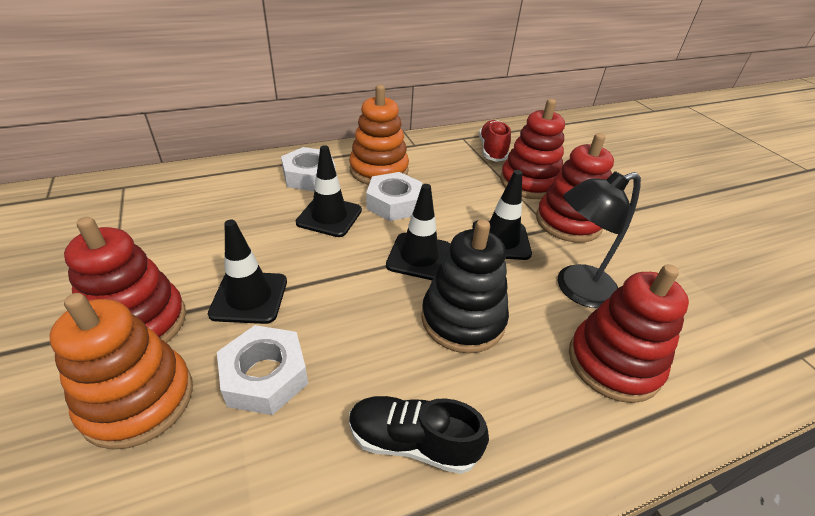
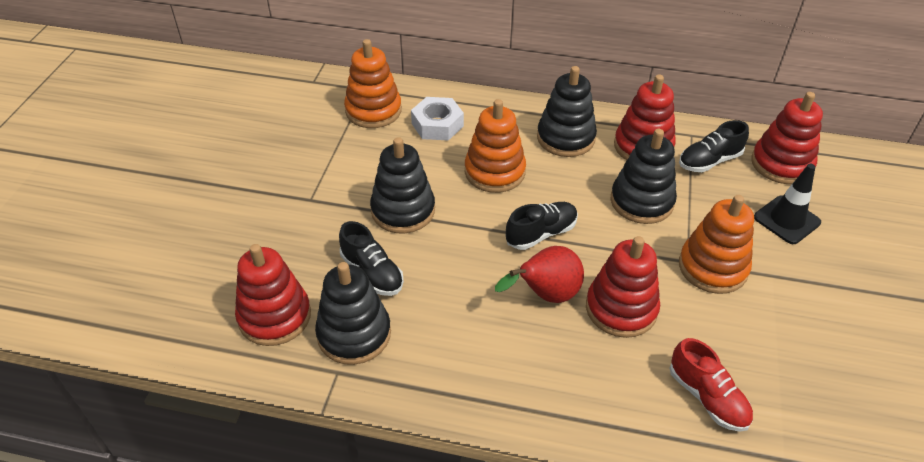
black lamp: 1 -> 0
black shoe: 1 -> 3
black stacking toy: 1 -> 4
black traffic cone: 4 -> 1
orange stacking toy: 2 -> 3
red pear: 0 -> 1
white nut: 3 -> 1

